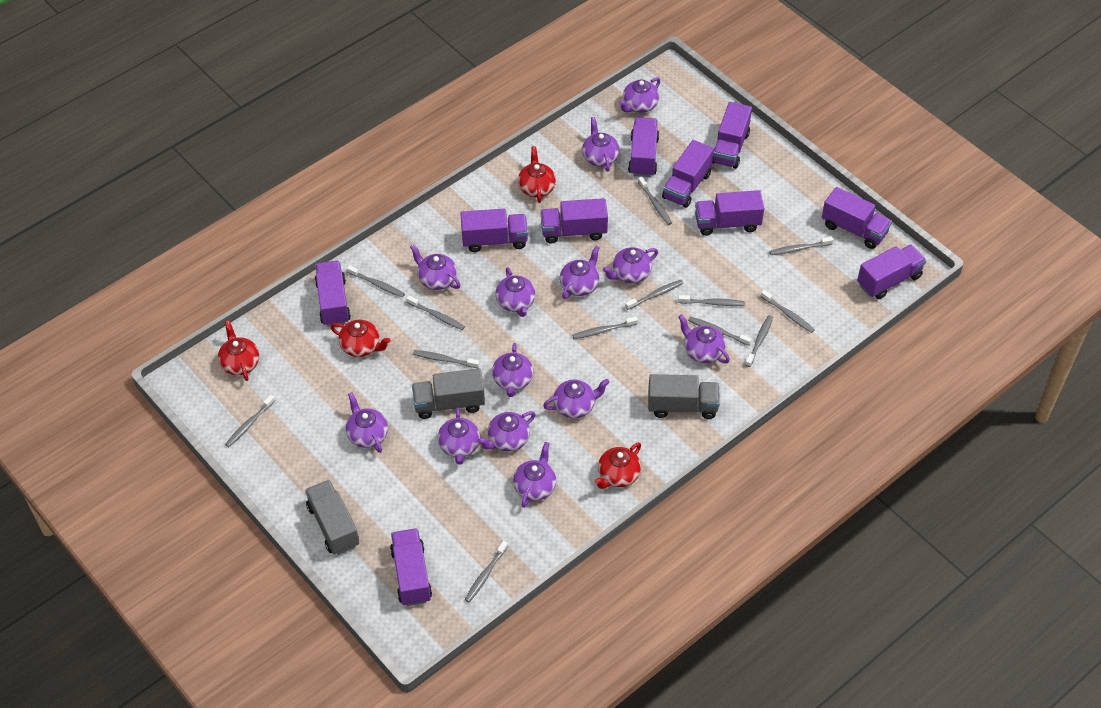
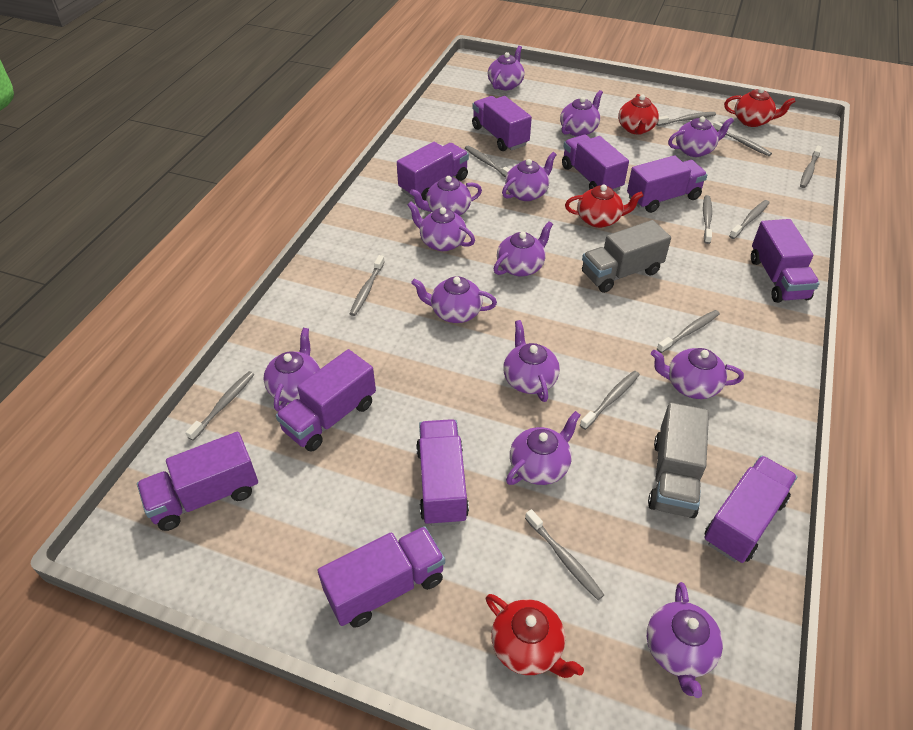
grey toothbrush: 13 -> 11
grey truck: 3 -> 2

